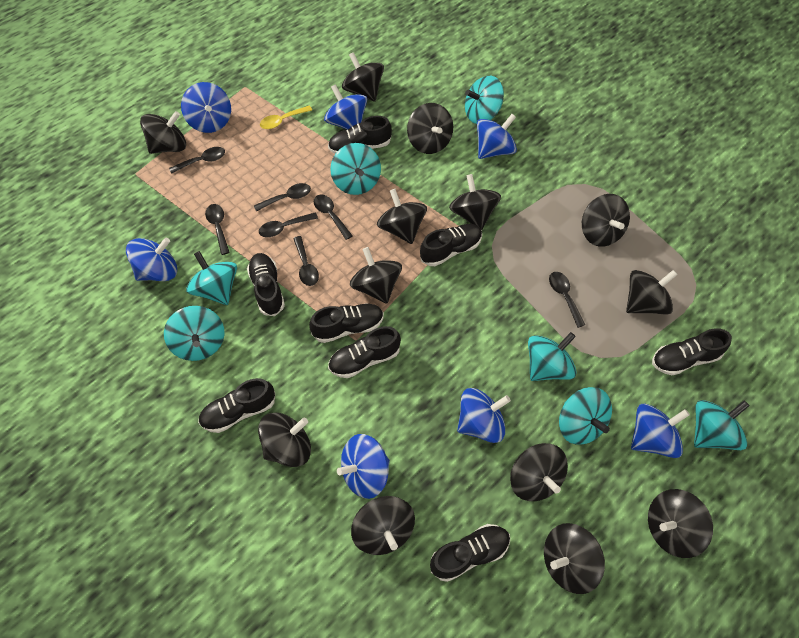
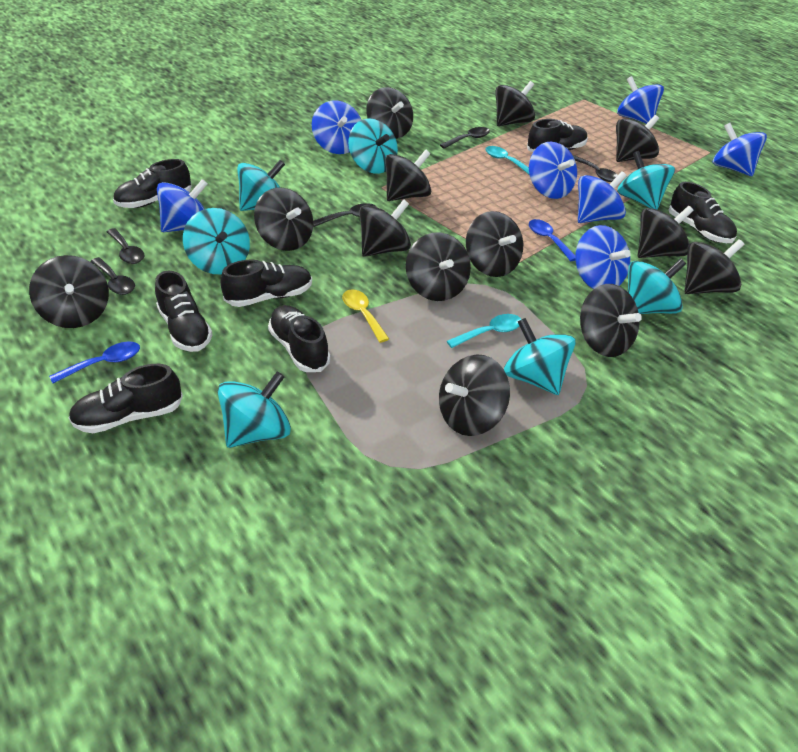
black shoe: 8 -> 7
black spoon: 7 -> 5
blue spoon: 0 -> 2
turquoise spoon: 0 -> 2

